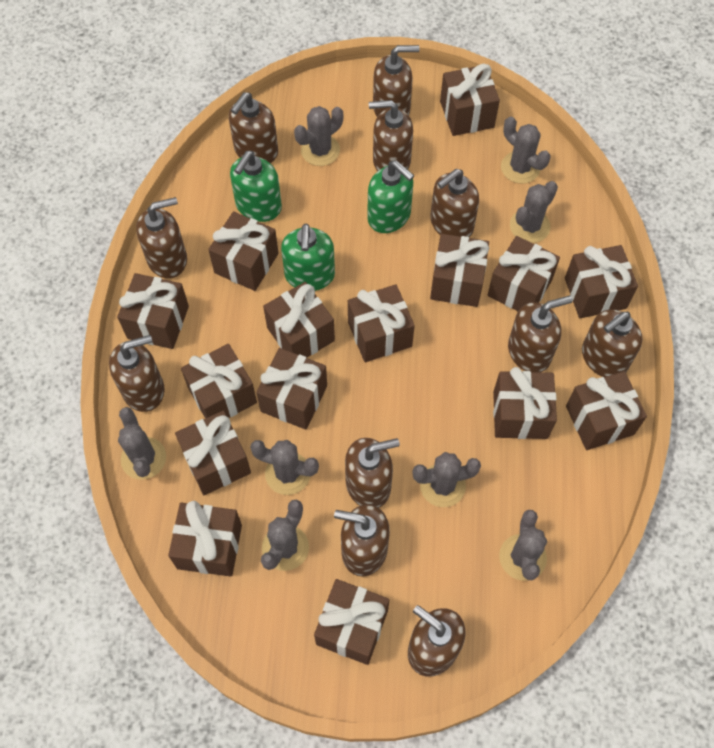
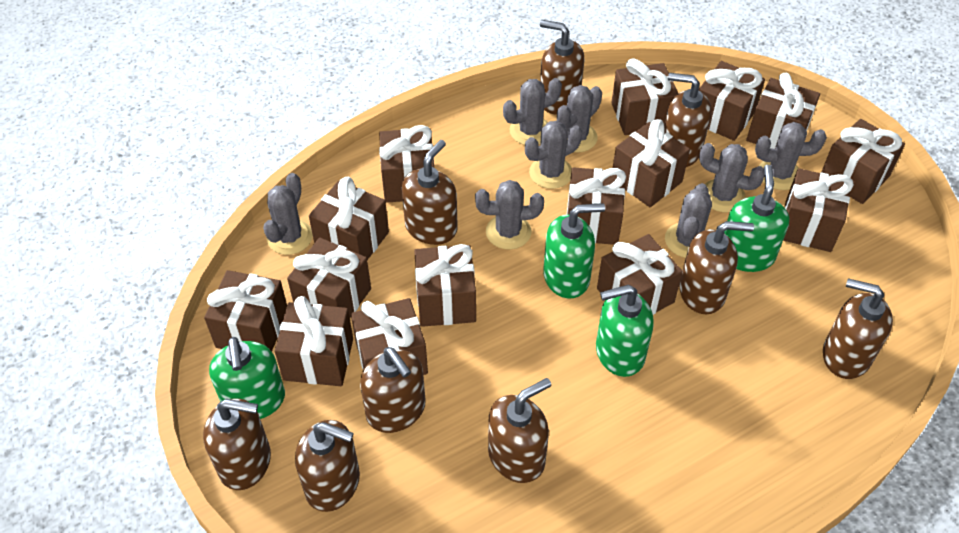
brown soap dispenser: 11 -> 9
green soap dispenser: 3 -> 4

